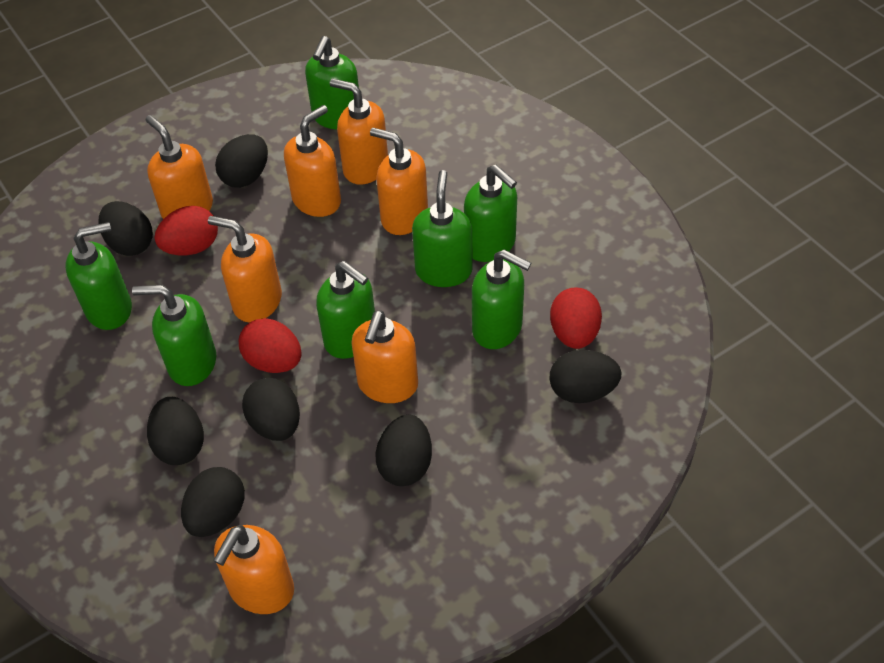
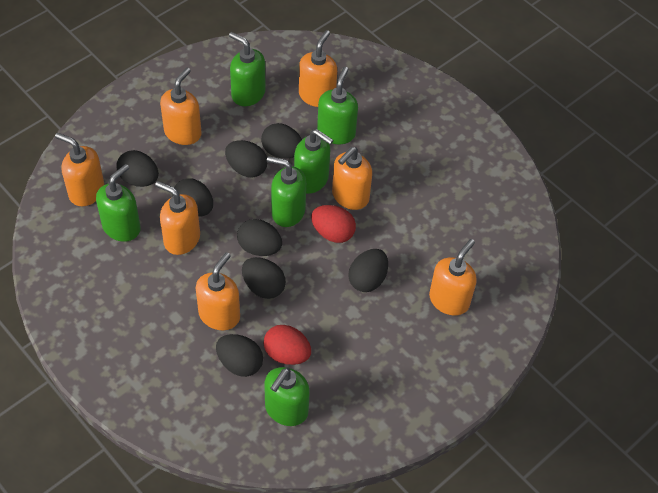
black egg: 7 -> 8
green soap dispenser: 7 -> 6
red egg: 3 -> 2

